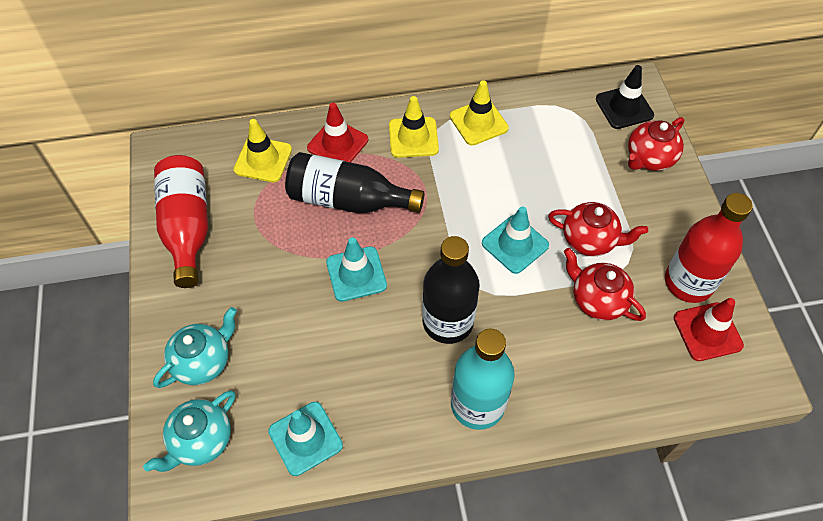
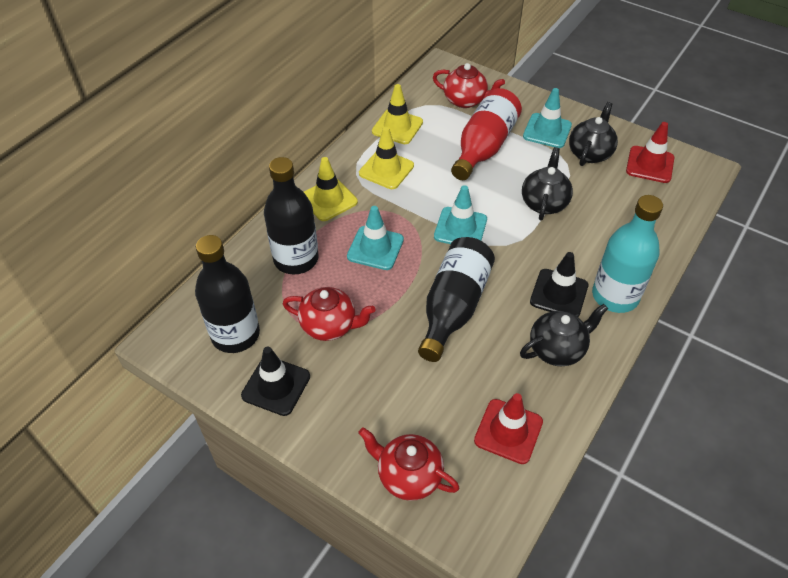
black bottle: 2 -> 3
black teapot: 0 -> 3
black traffic cone: 1 -> 2
red bottle: 2 -> 1
turquoise teapot: 2 -> 0

